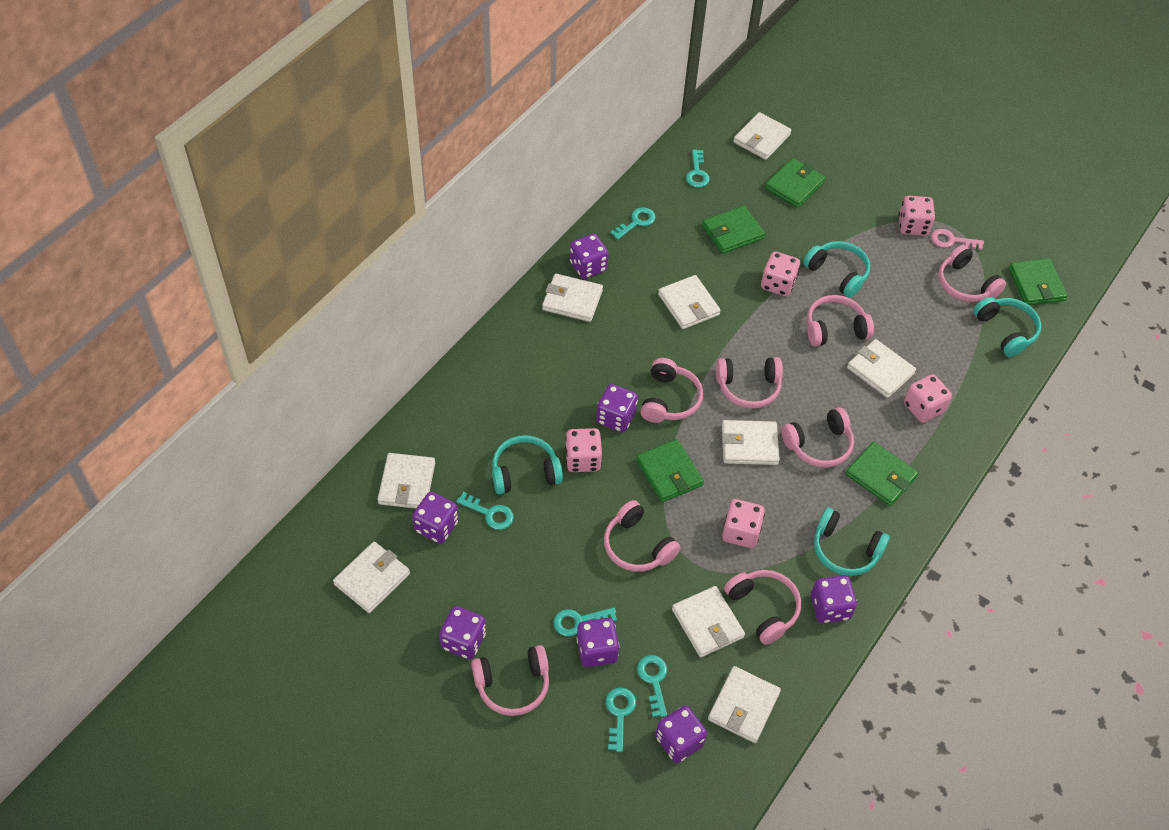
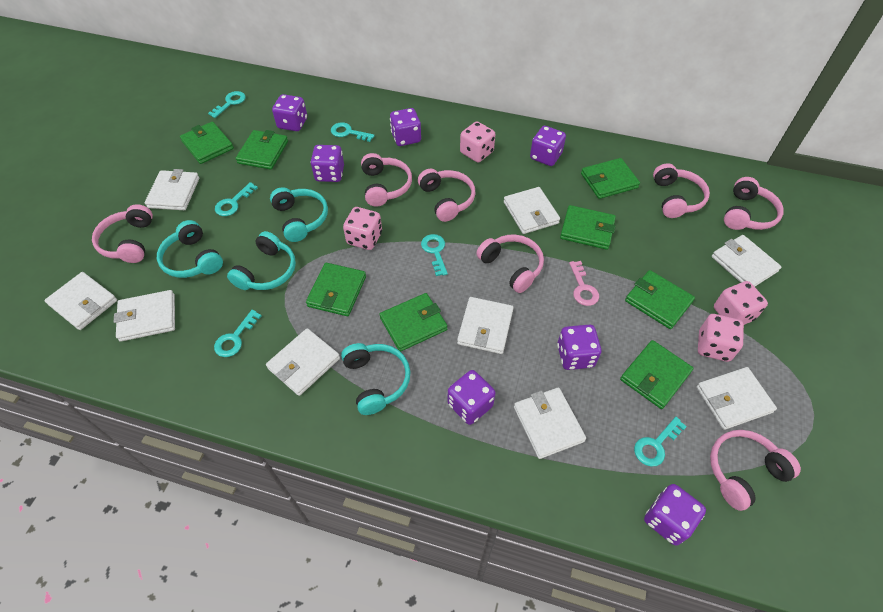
green wallet: 5 -> 8
pink dice: 5 -> 4
pink headphones: 8 -> 7

